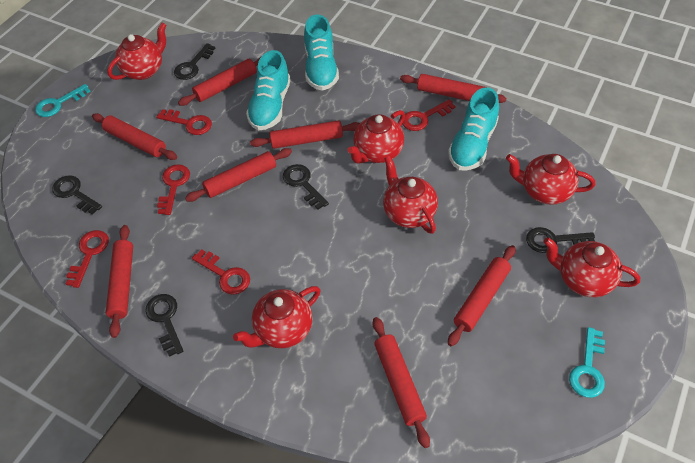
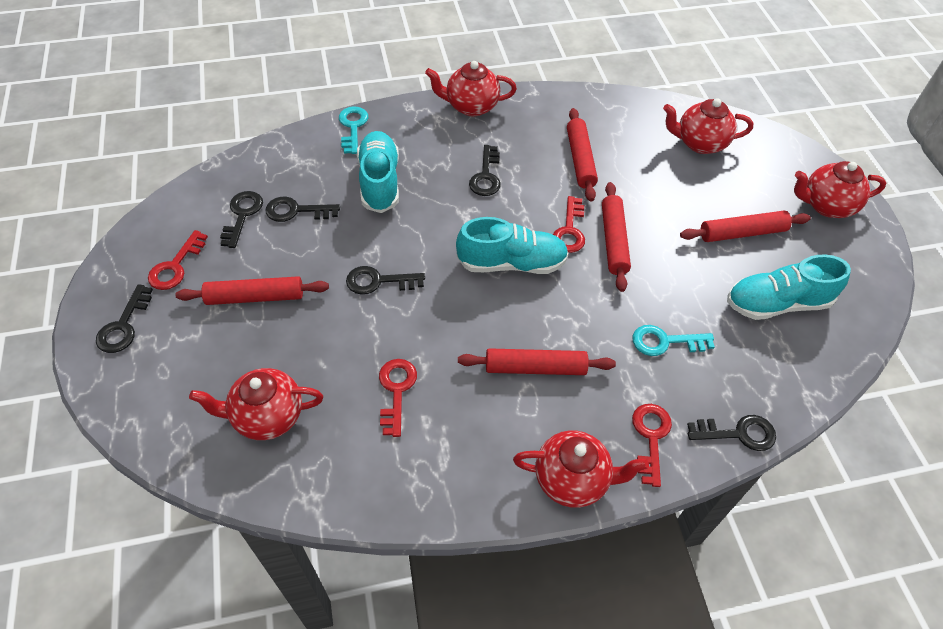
black key: 5 -> 6
red key: 5 -> 4
red rolling pin: 8 -> 5
red teapot: 6 -> 5

